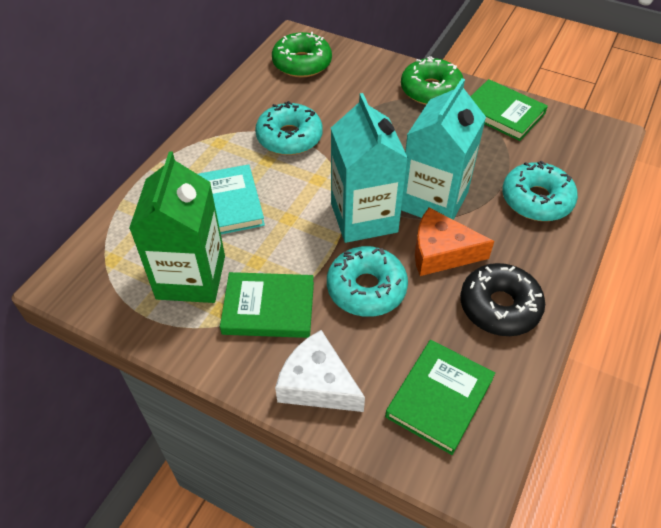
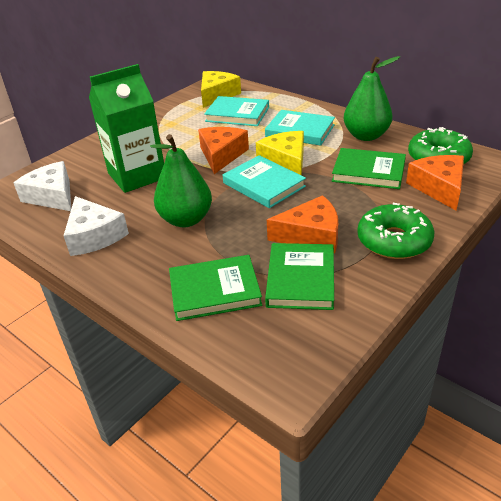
black donut: 1 -> 0
green pear: 0 -> 2
orange cheese: 1 -> 3
turquoise book: 1 -> 3
turquoise carton: 2 -> 0
turquoise donut: 3 -> 0
white cheese: 1 -> 2
yellow cheese: 0 -> 2

